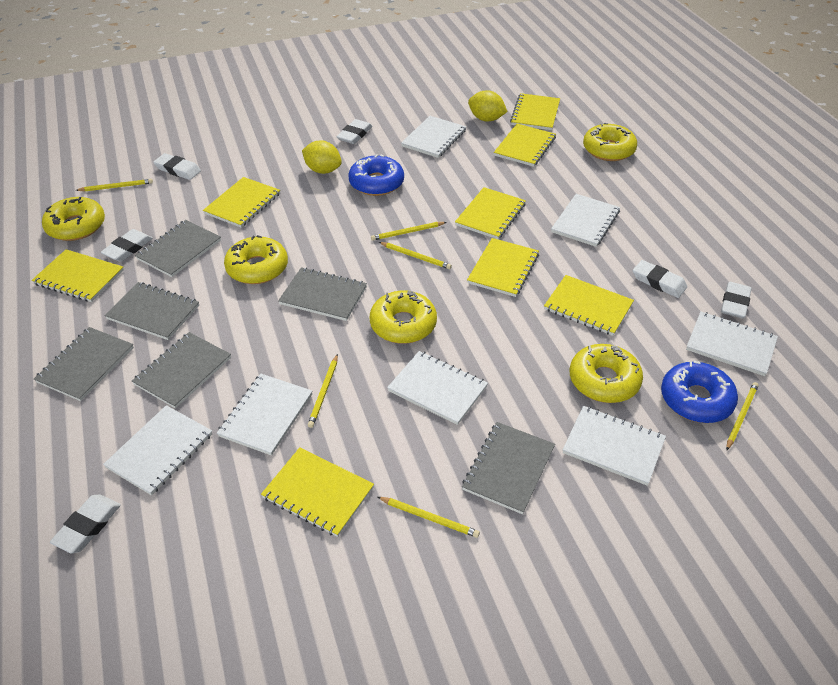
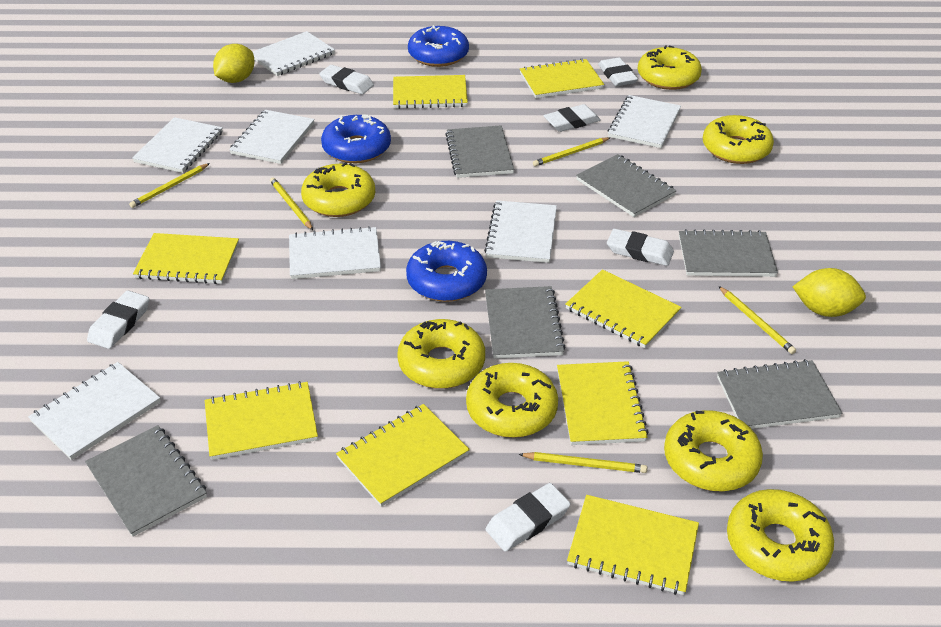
blue donut: 2 -> 3
yellow donut: 5 -> 7
yellow pencil: 6 -> 5

